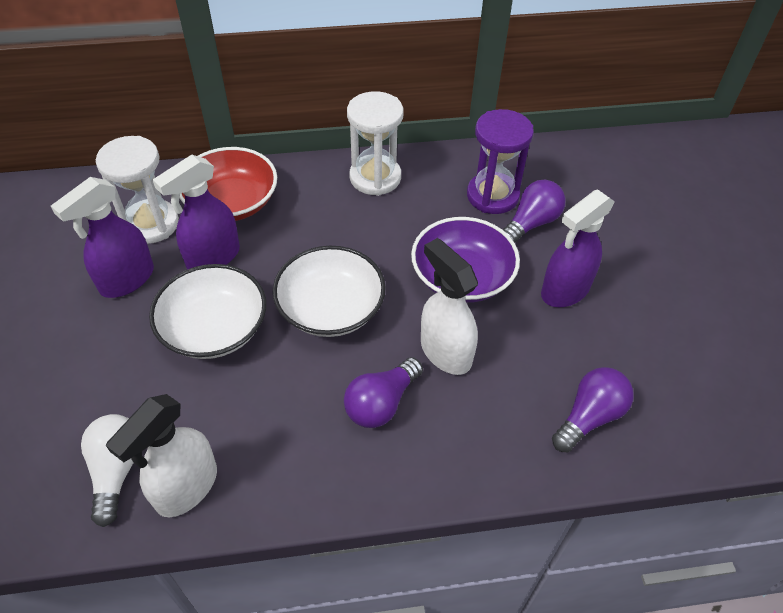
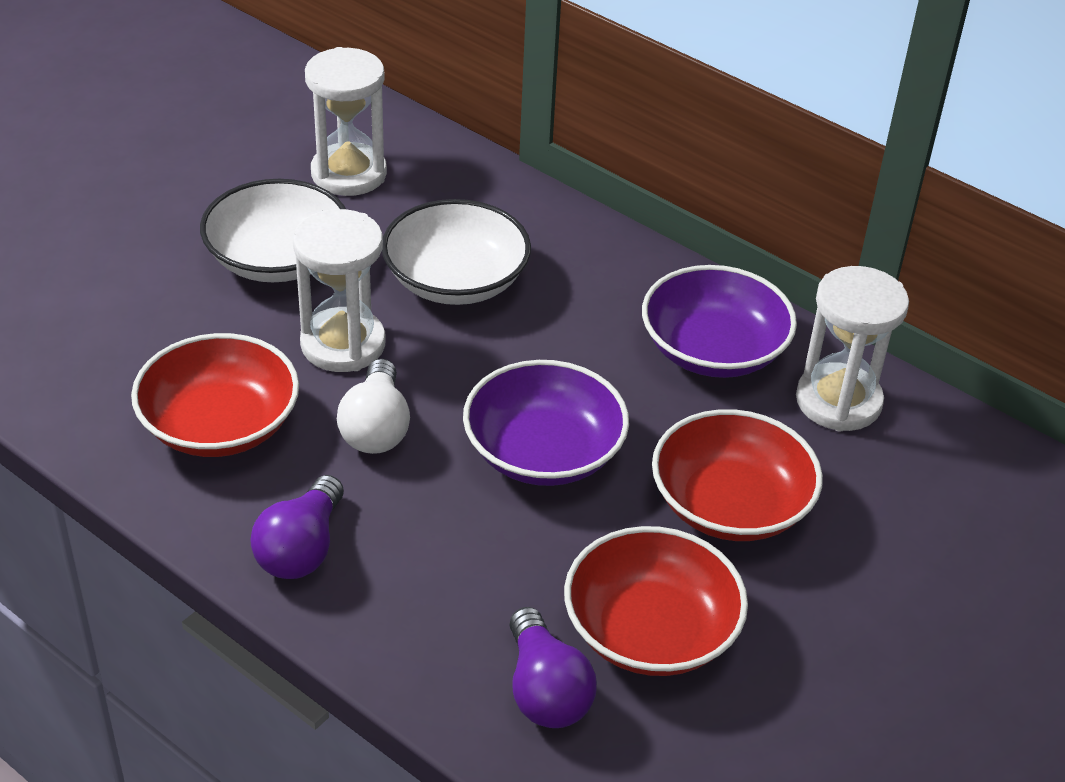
purple bowl: 1 -> 2
purple hourglass: 1 -> 0
purple light bulb: 3 -> 2
purple spray bottle: 3 -> 0
red bowl: 1 -> 3
white hourglass: 2 -> 3
white spray bottle: 2 -> 0

